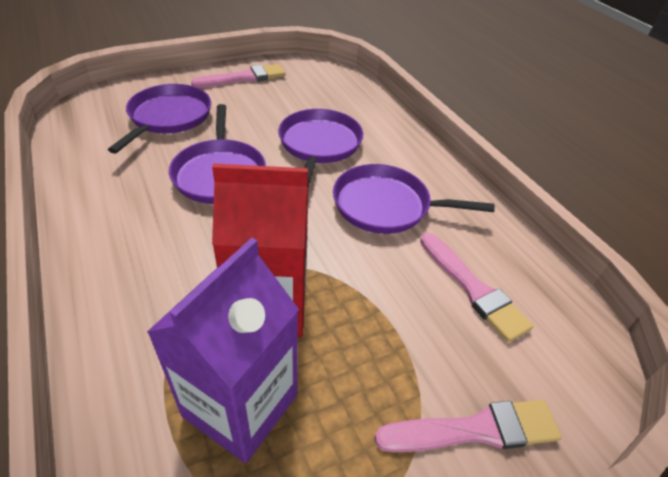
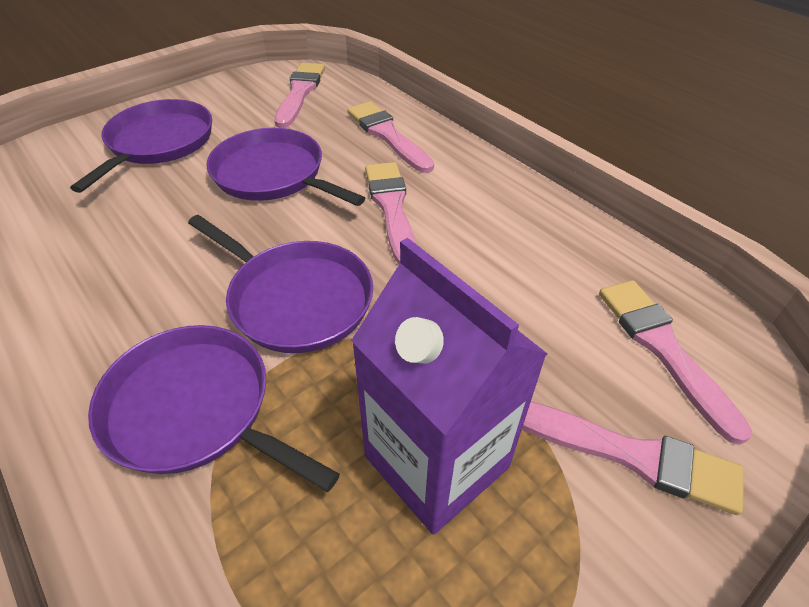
pink brush: 3 -> 5
red carton: 1 -> 0

